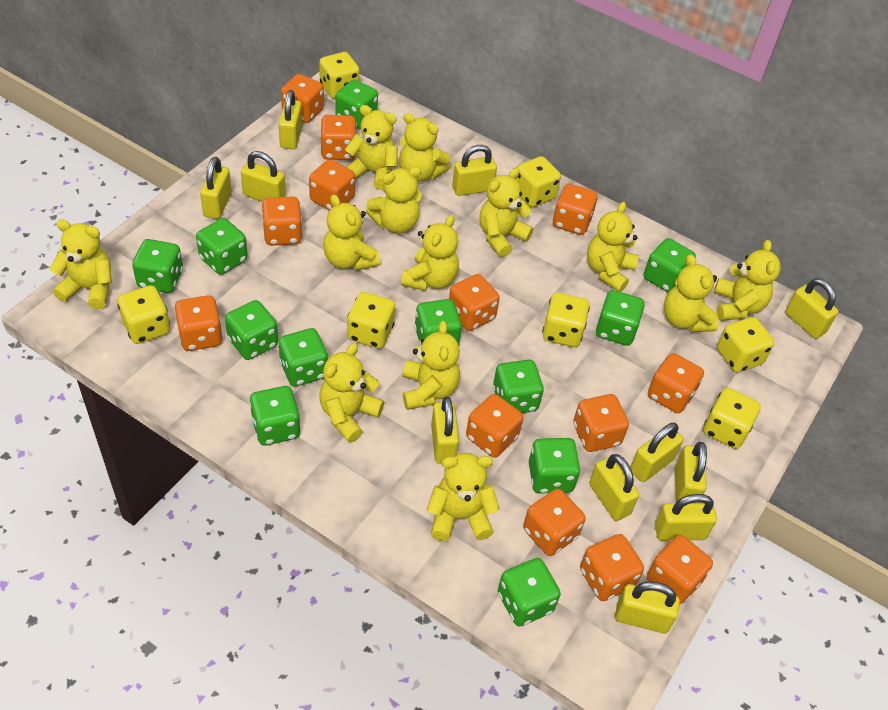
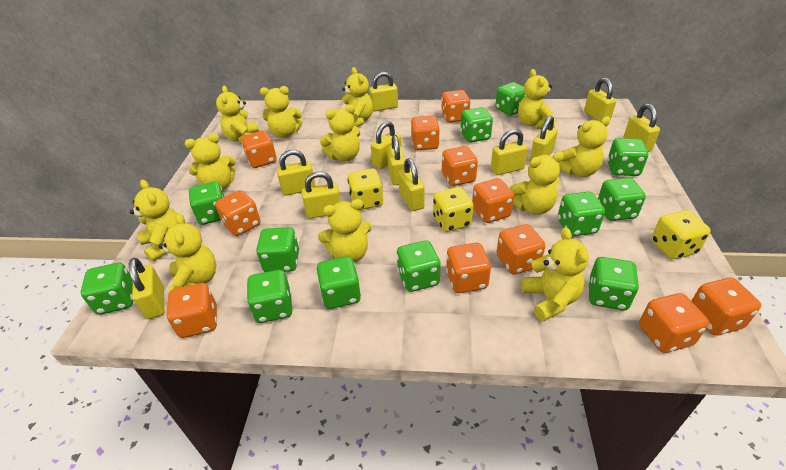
orange dice: 13 -> 11
yellow dice: 7 -> 3
yellow teddy bear: 13 -> 12

